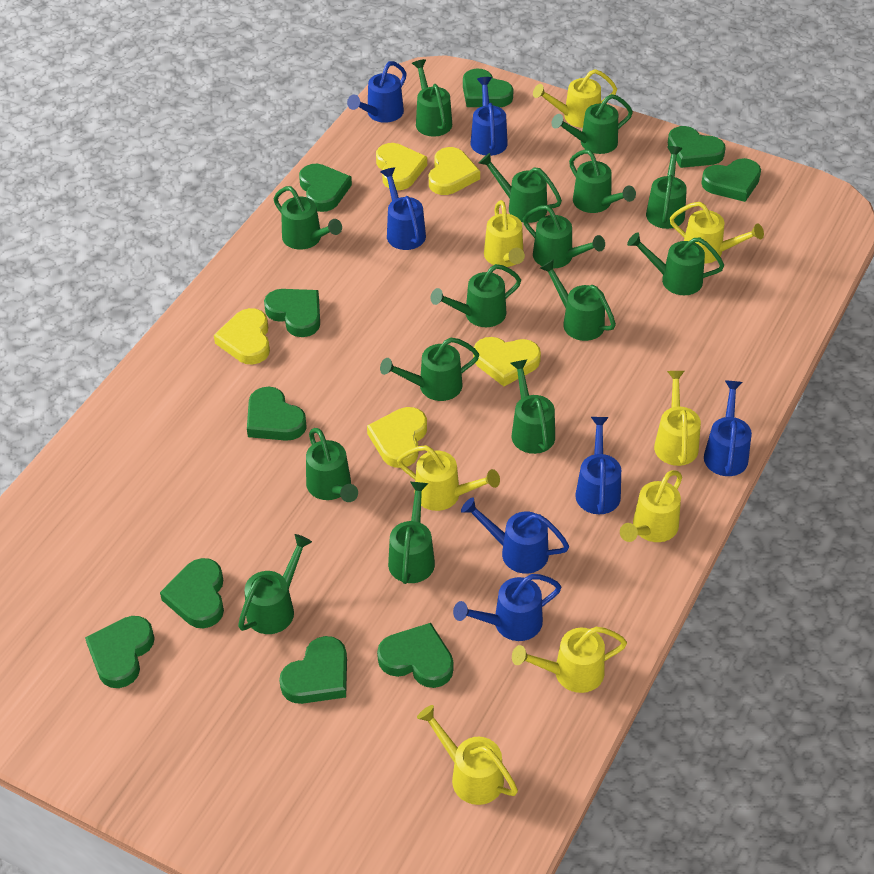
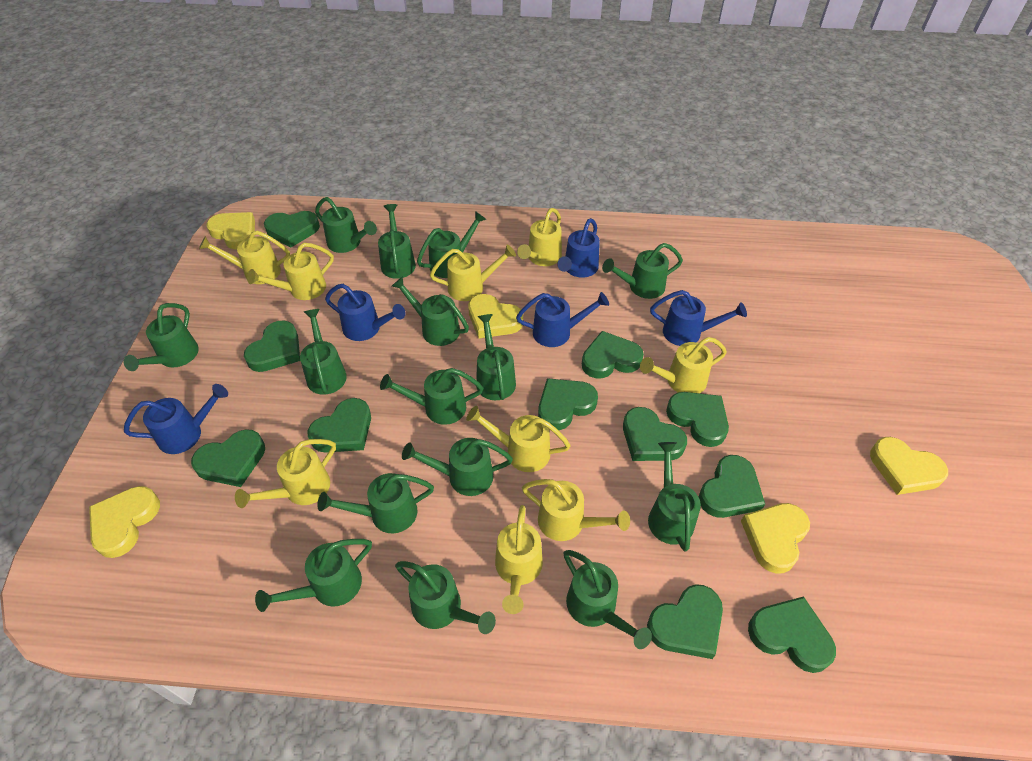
blue watering can: 7 -> 5
green heart: 10 -> 11
yellow watering can: 8 -> 9

